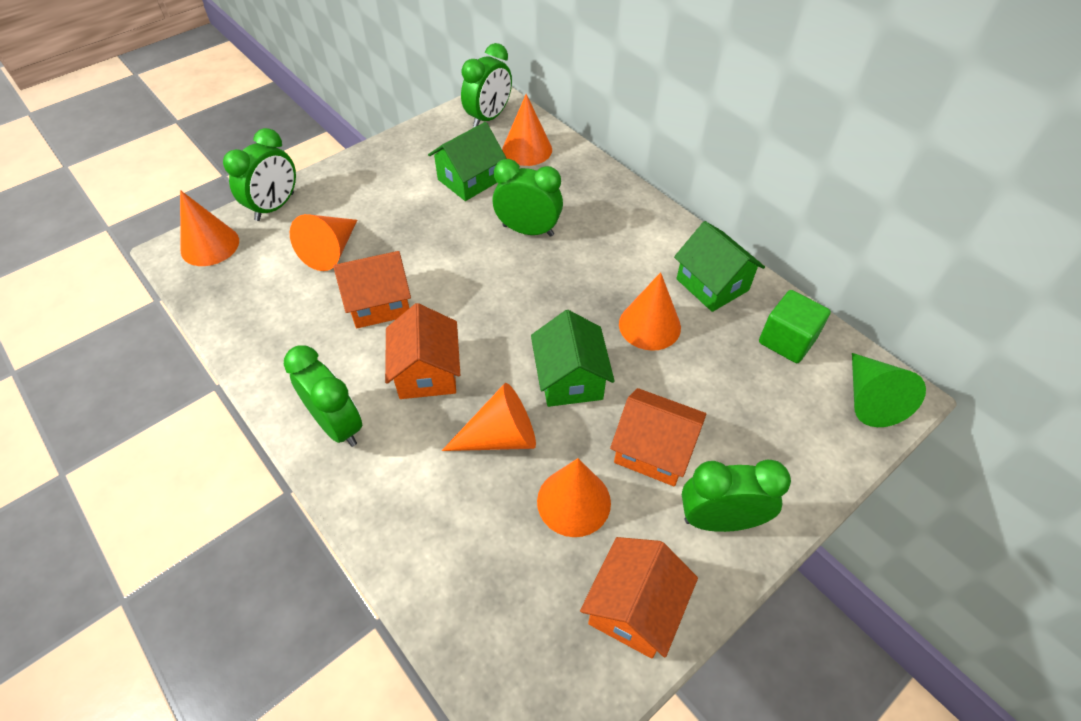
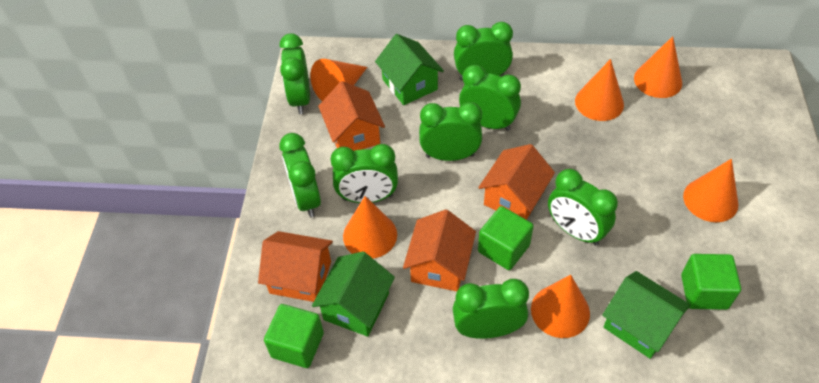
green clock: 5 -> 8
green cone: 1 -> 0
green cube: 1 -> 3

